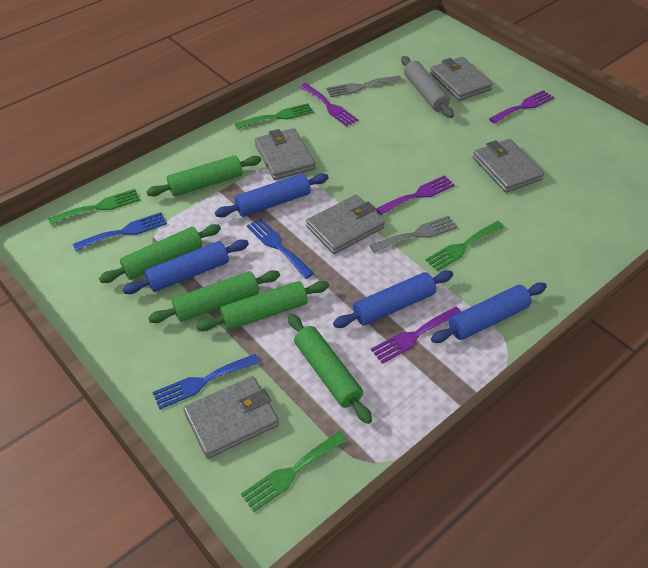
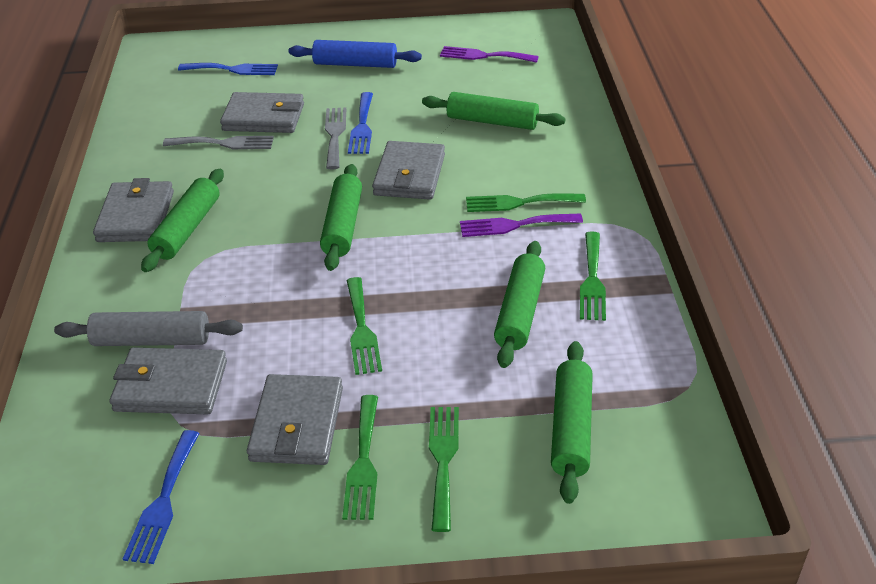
blue rolling pin: 4 -> 1
green fork: 4 -> 5
purple fork: 4 -> 2

